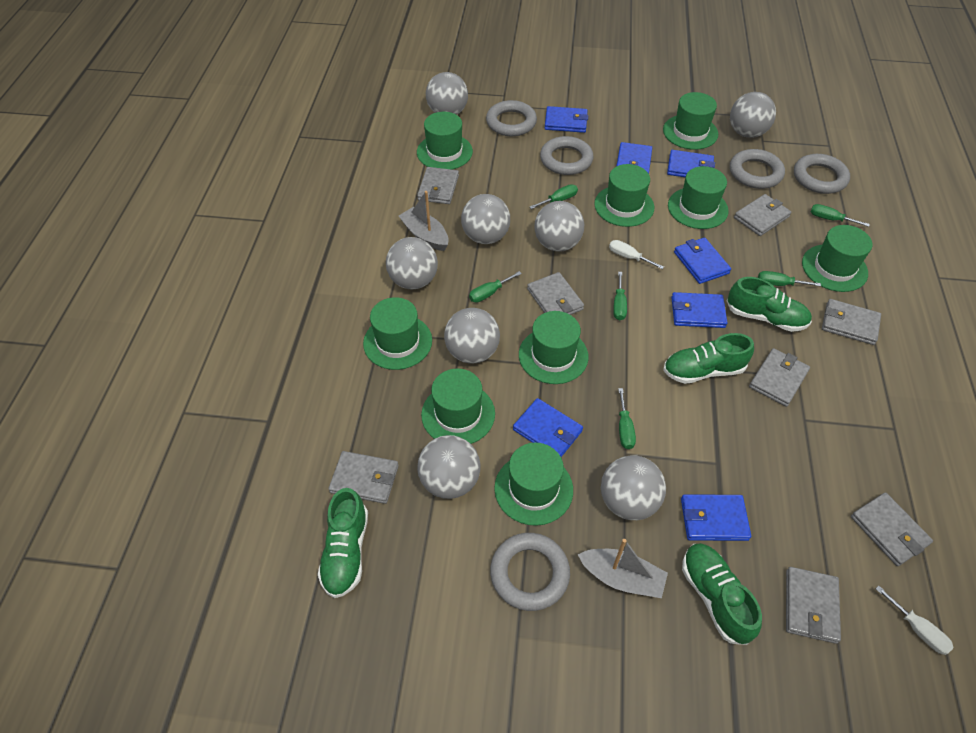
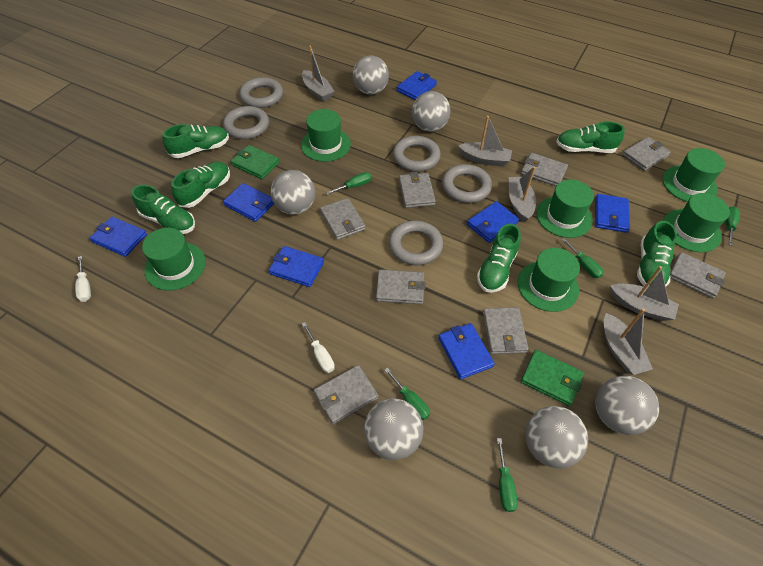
green hat: 9 -> 6
green screwdriver: 6 -> 5
green shoe: 4 -> 6
green wallet: 0 -> 2
grey ball: 8 -> 6
grey boat: 2 -> 5

